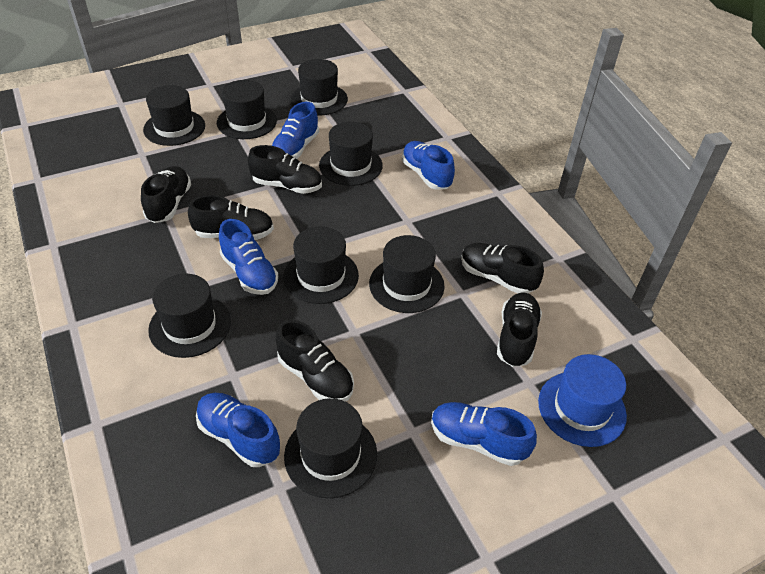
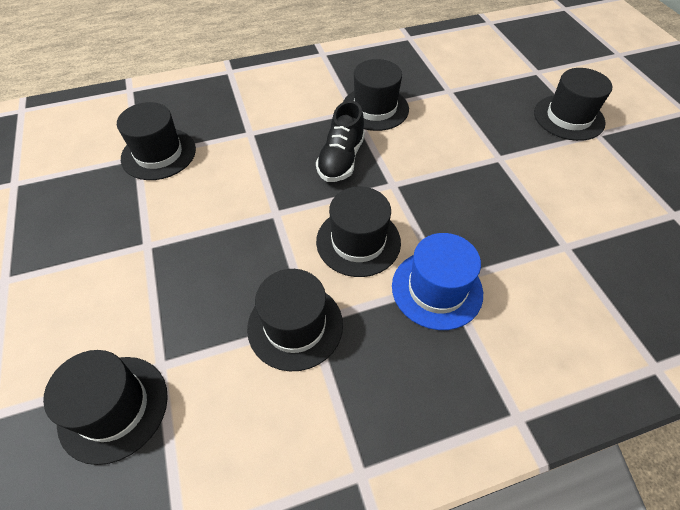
black hat: 8 -> 6
black shoe: 6 -> 1
blue shoe: 5 -> 0

